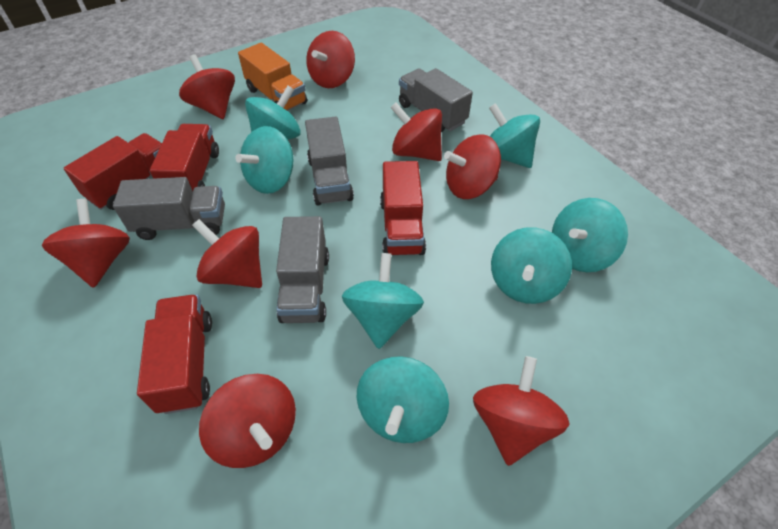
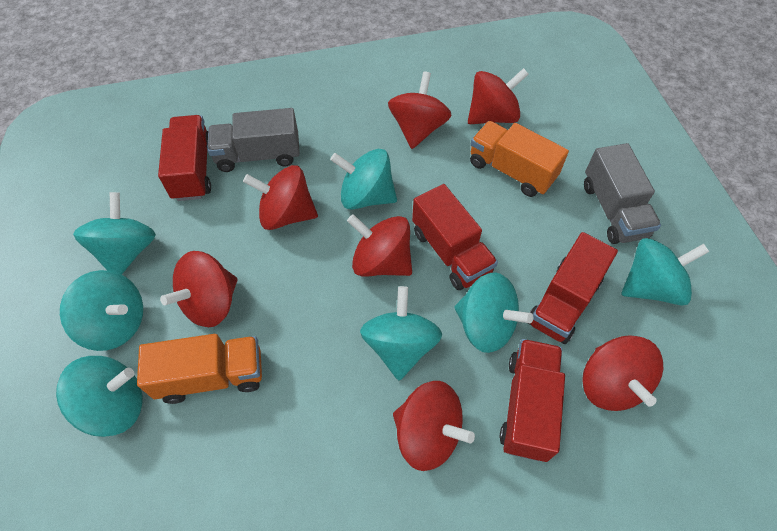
grey truck: 4 -> 2
orange truck: 1 -> 2
red spinning top: 8 -> 7

